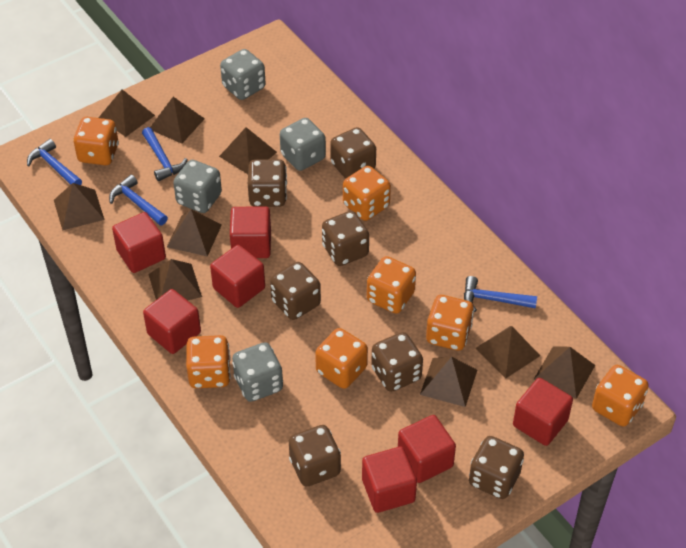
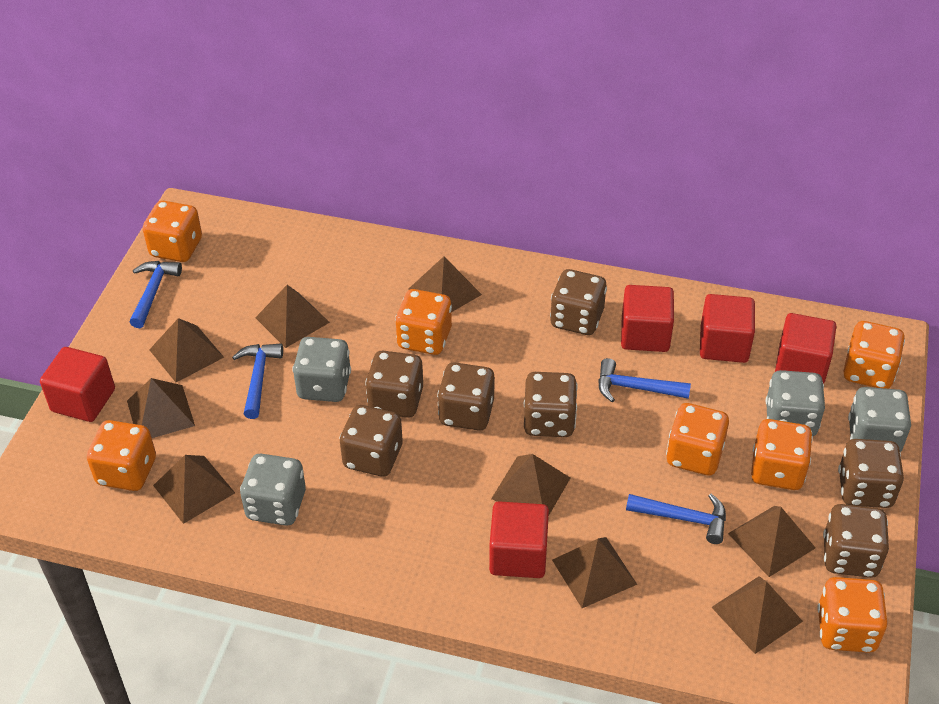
red cube: 7 -> 5

